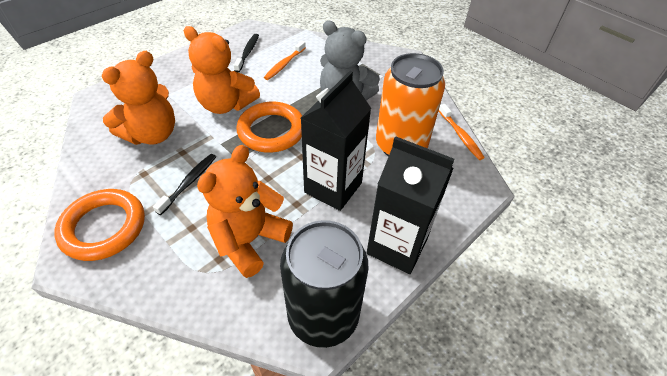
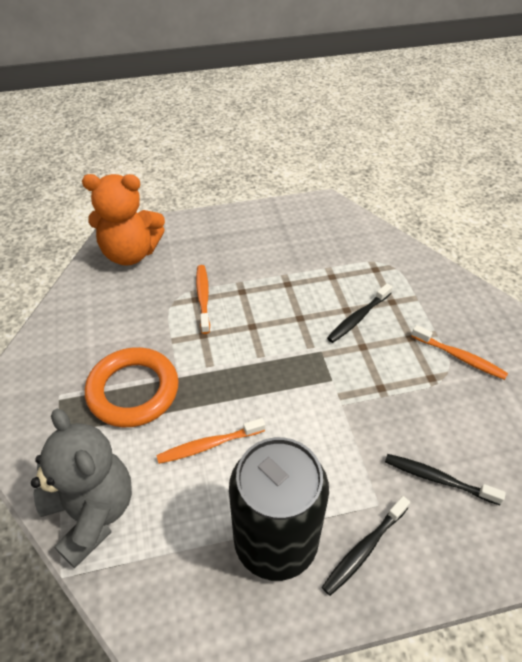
black carton: 2 -> 0
black toothbrush: 2 -> 3
orange can: 1 -> 0
orange ring: 2 -> 1
orange teddy bear: 3 -> 1
orange toothbrush: 2 -> 3

